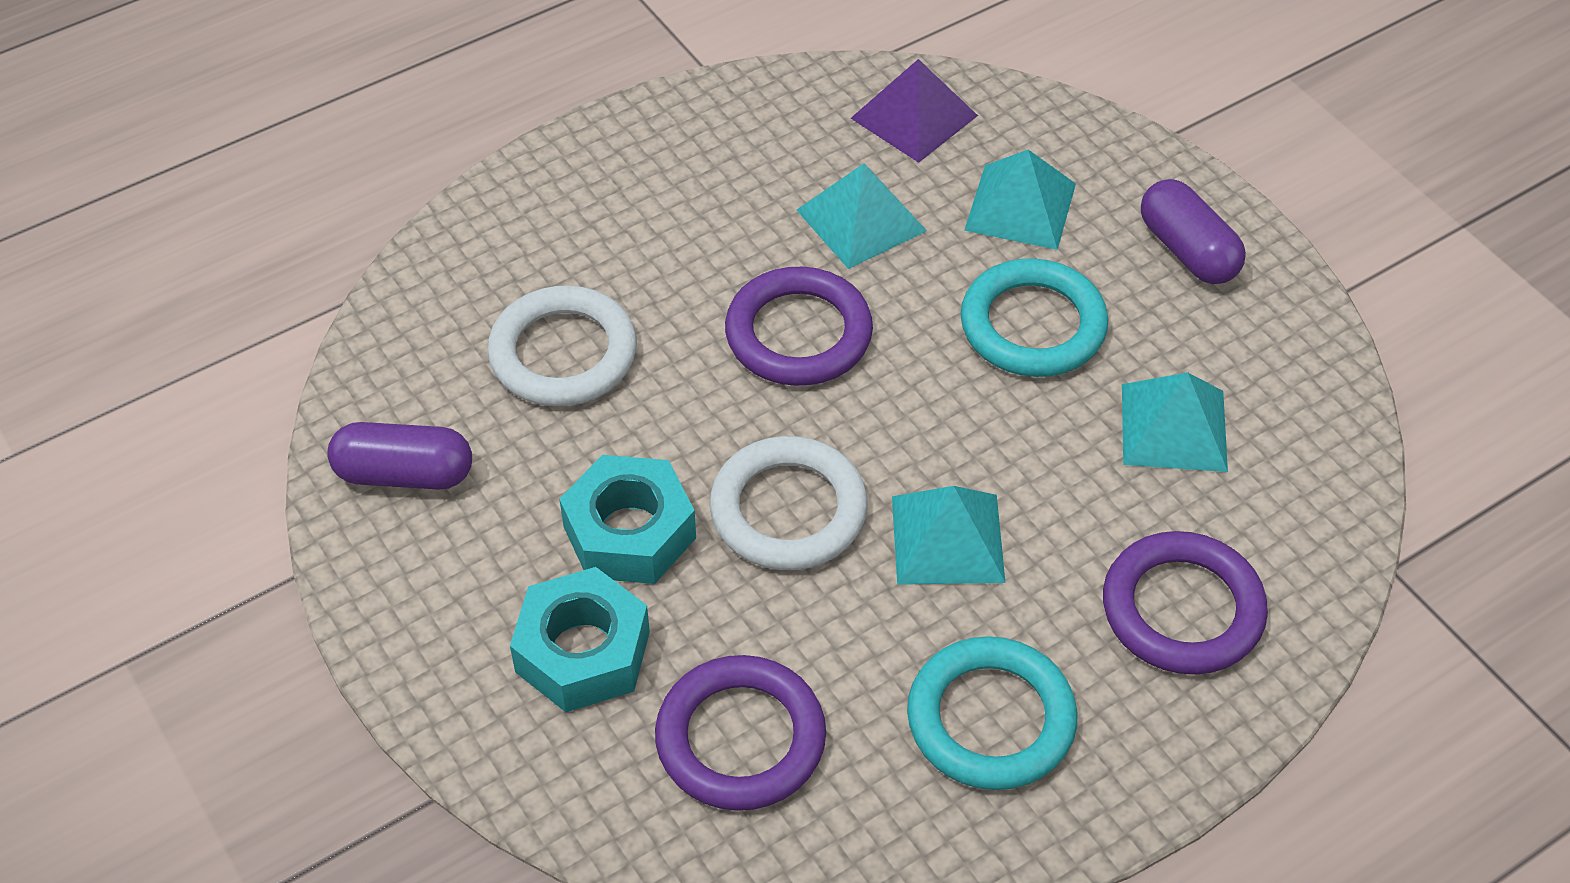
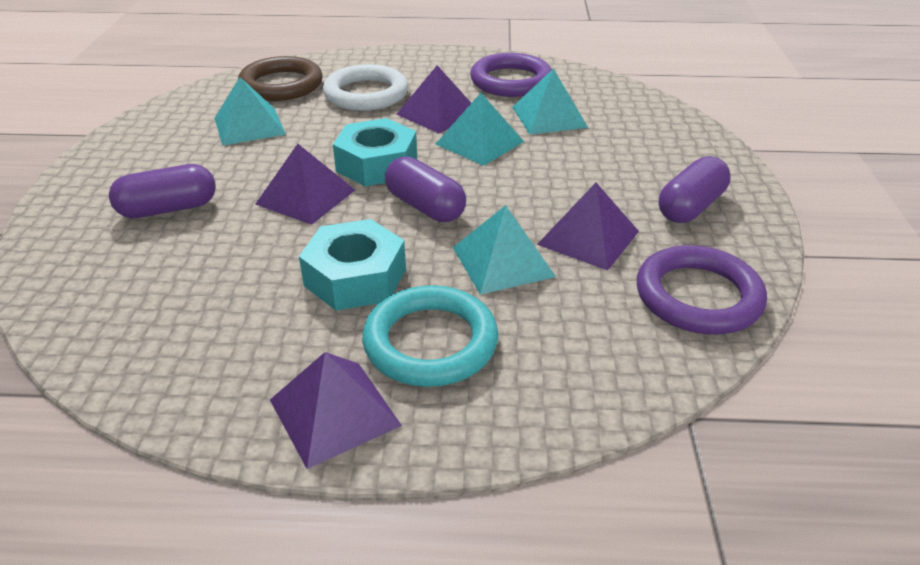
brown ring: 0 -> 1
purple capsule: 2 -> 3
purple pyramid: 1 -> 4
purple ring: 3 -> 2
turquoise ring: 2 -> 1
white ring: 2 -> 1

